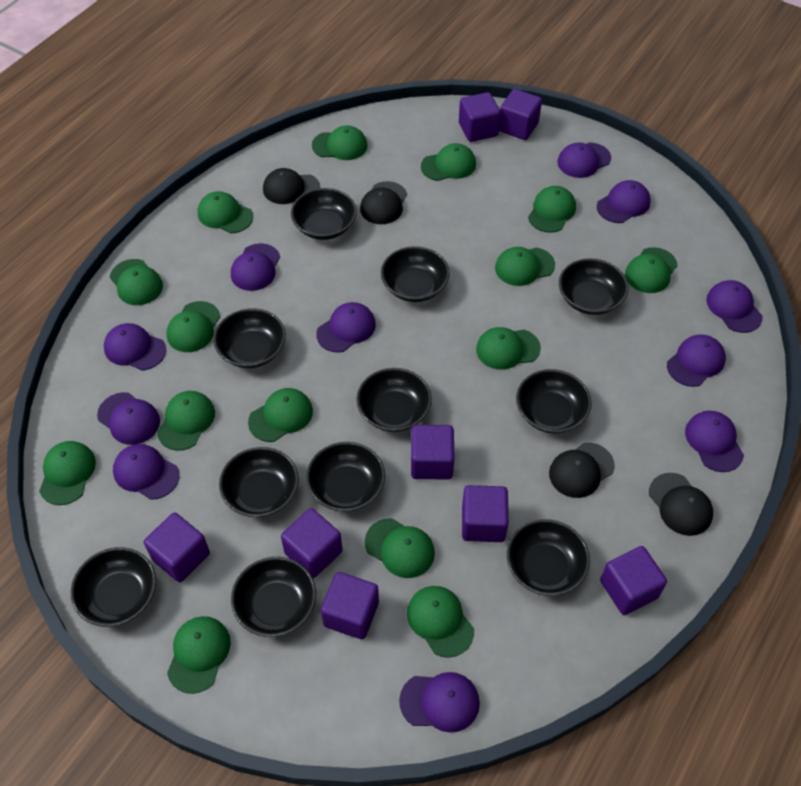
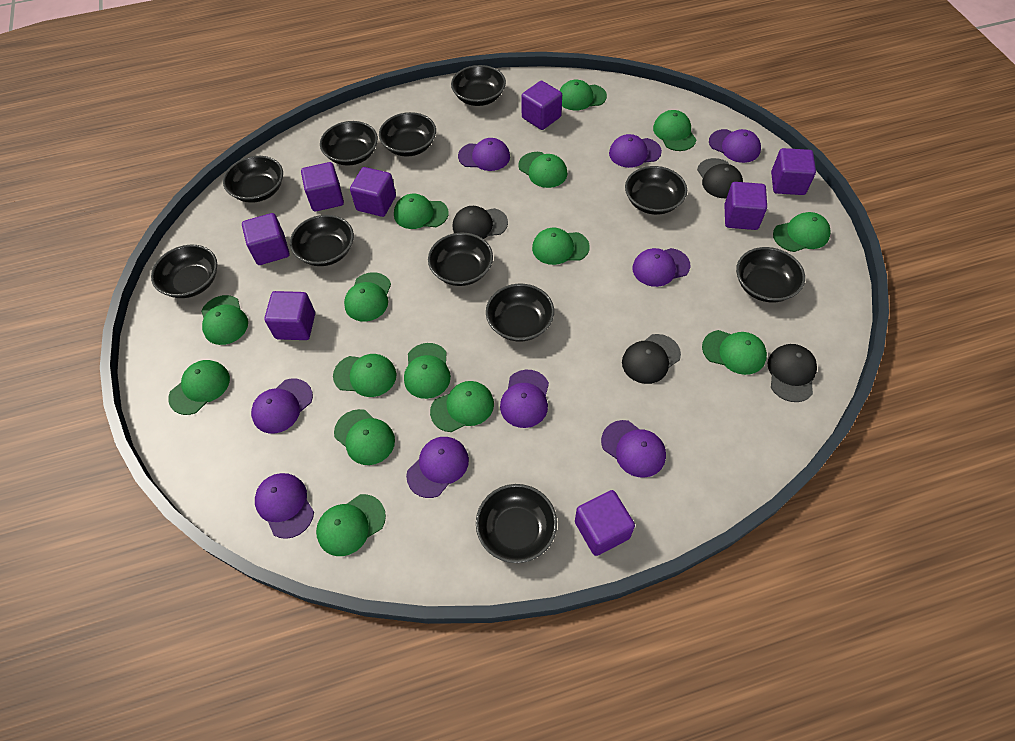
purple cap: 11 -> 9

